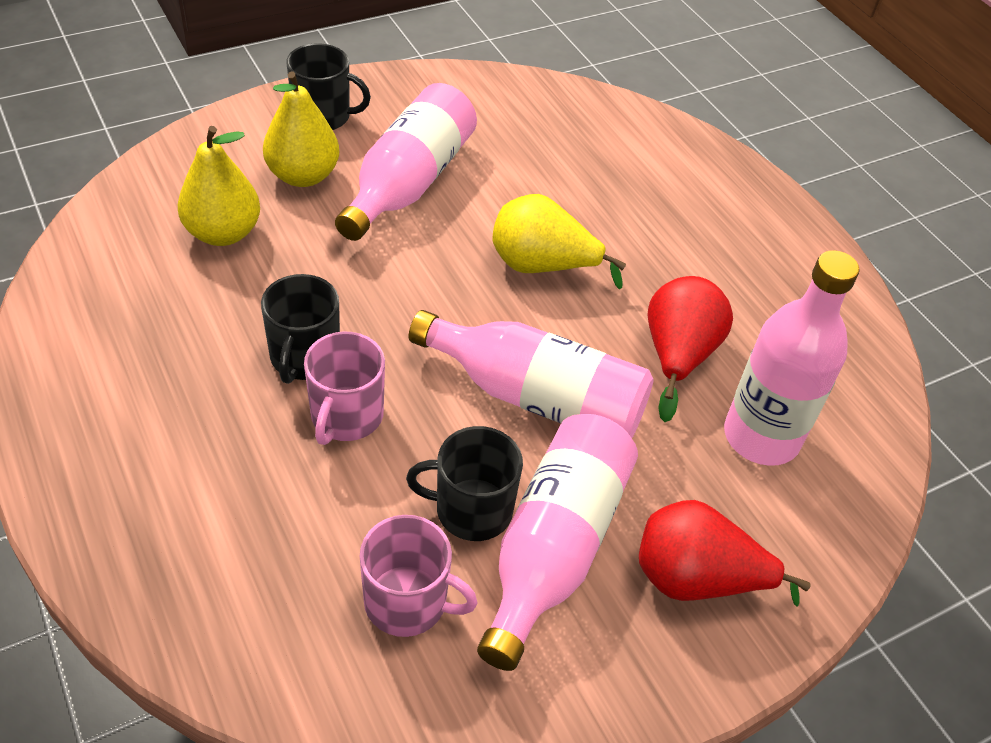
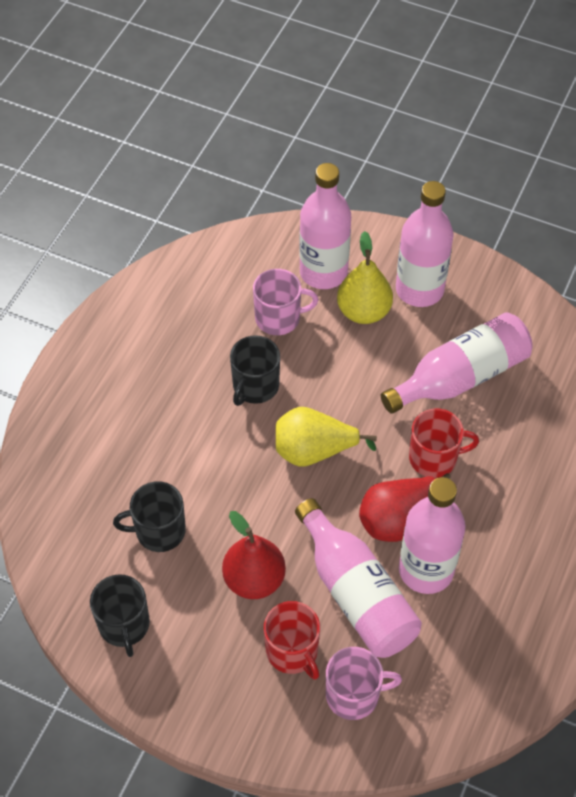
pink bottle: 4 -> 5
red mug: 0 -> 2
yellow pear: 3 -> 2

